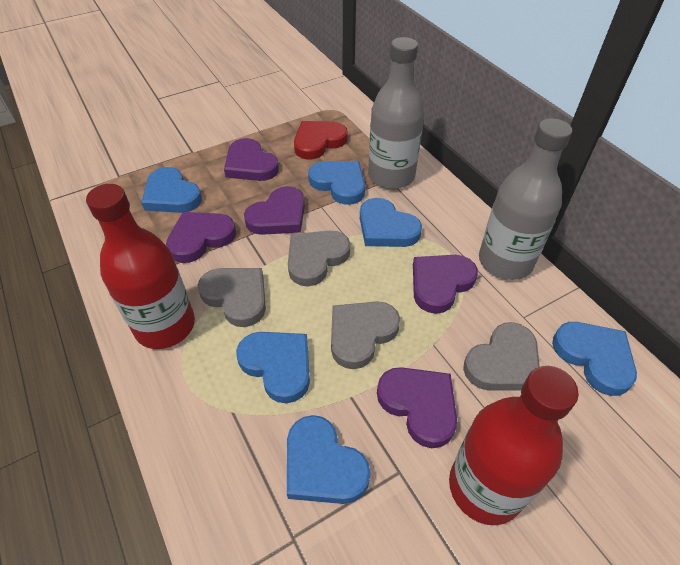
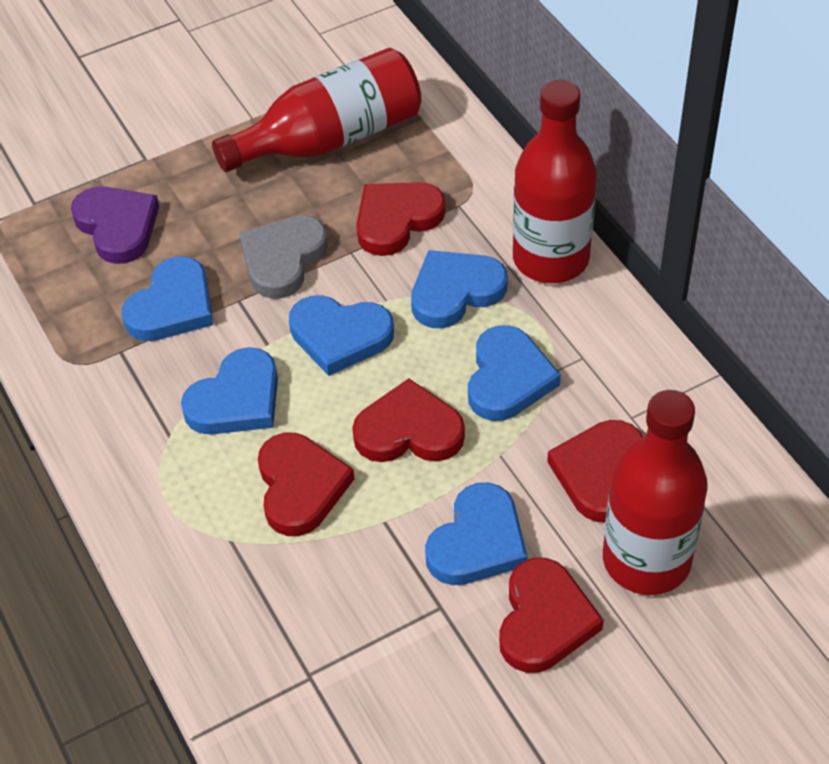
grey bottle: 2 -> 0
grey heart: 4 -> 1
purple heart: 5 -> 1
red bottle: 2 -> 3
red heart: 1 -> 5

